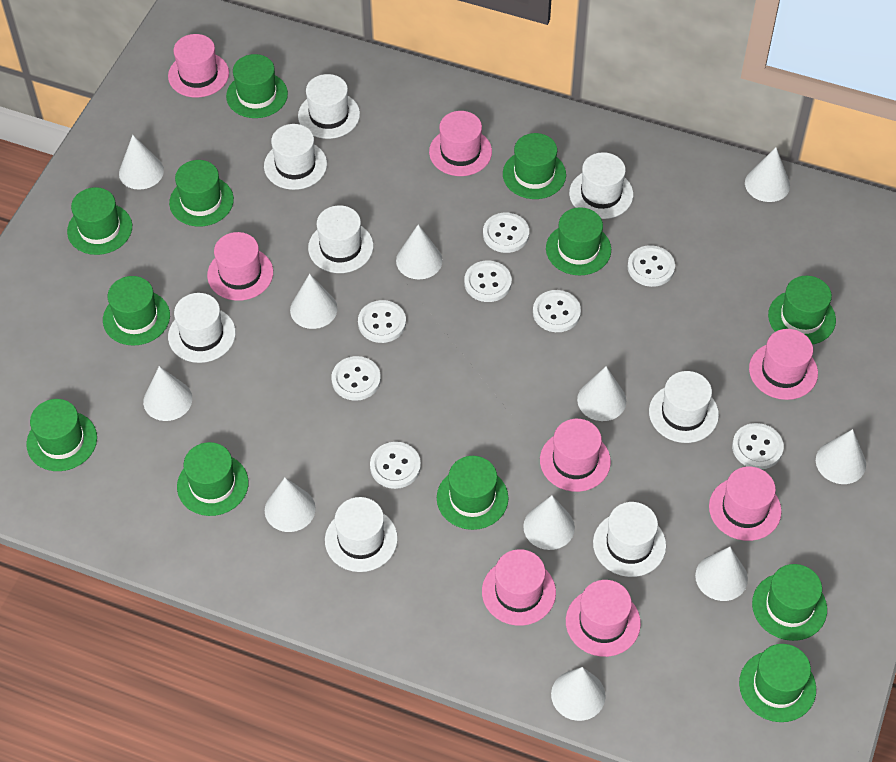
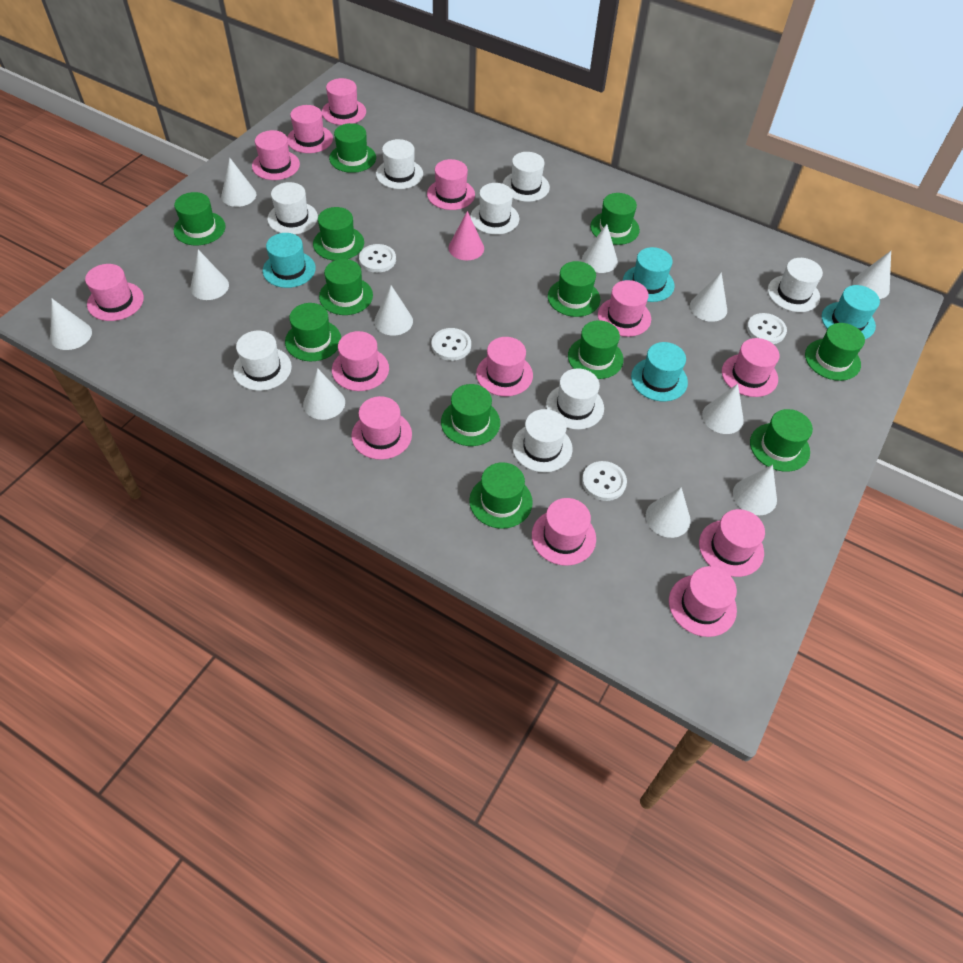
pink cone: 0 -> 1
pink hat: 8 -> 13
turquoise hat: 0 -> 4
white button: 8 -> 4

